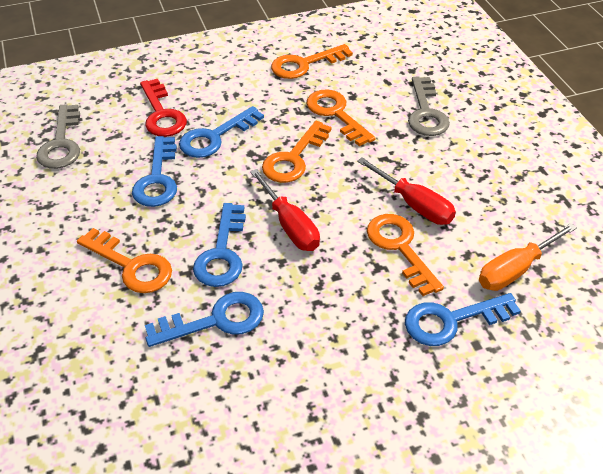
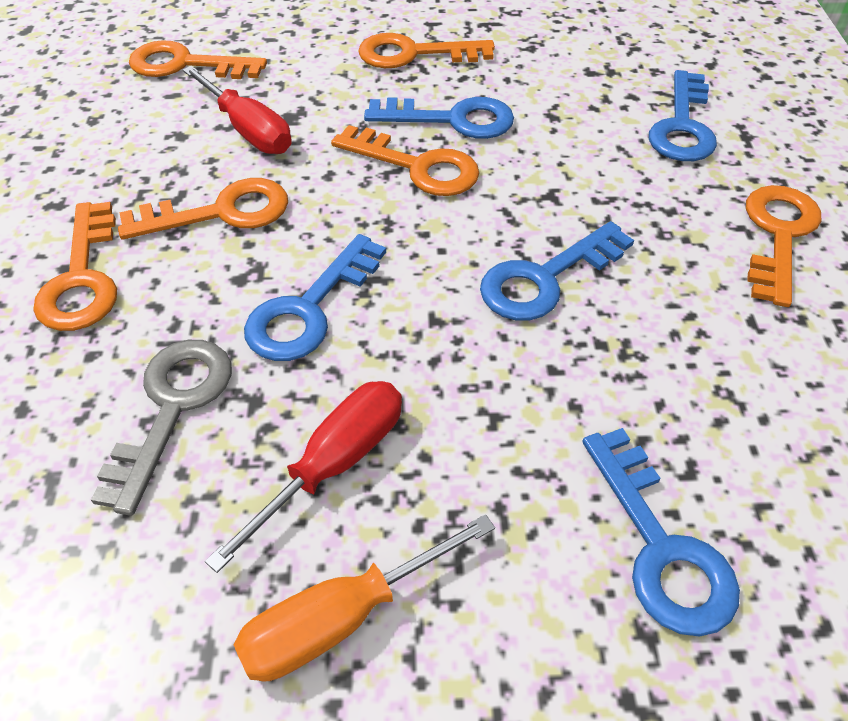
grey key: 2 -> 1
orange key: 5 -> 6
red key: 1 -> 0

